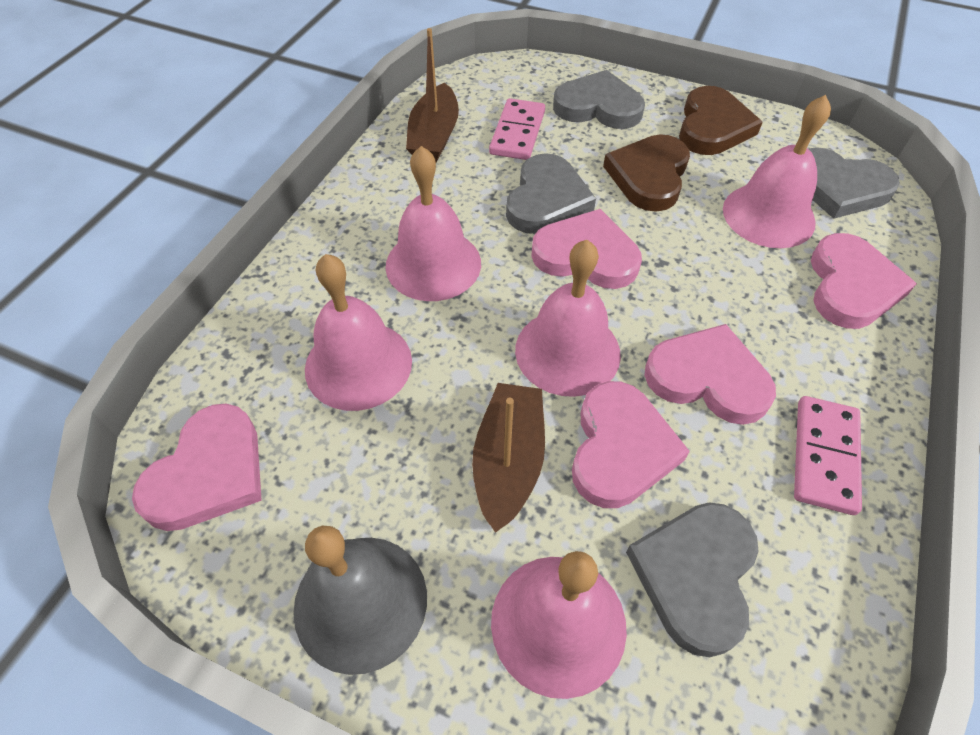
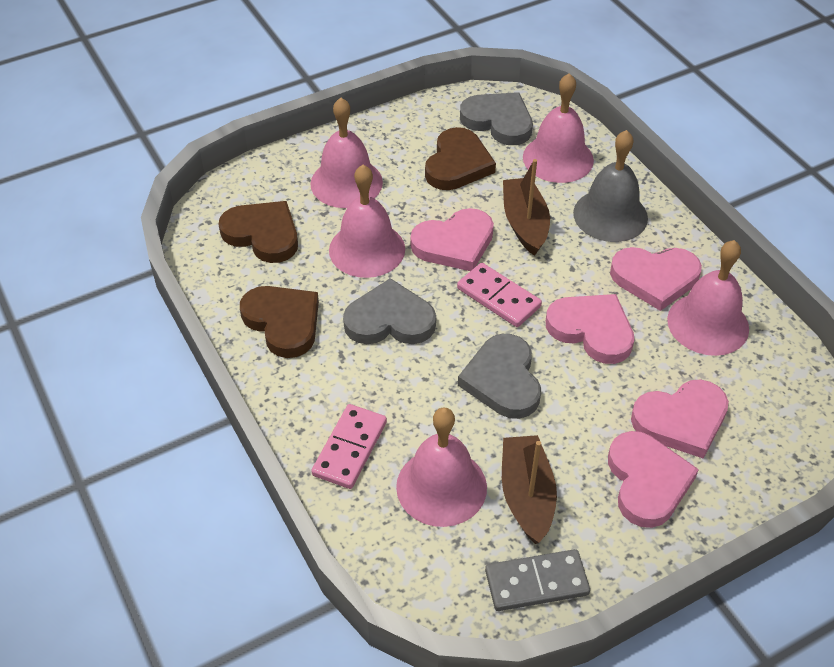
brown heart: 2 -> 3
grey domino: 0 -> 1
grey heart: 4 -> 3

